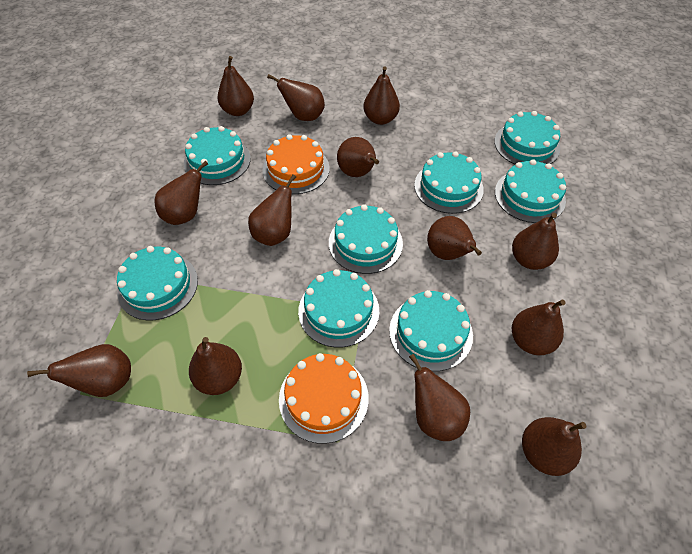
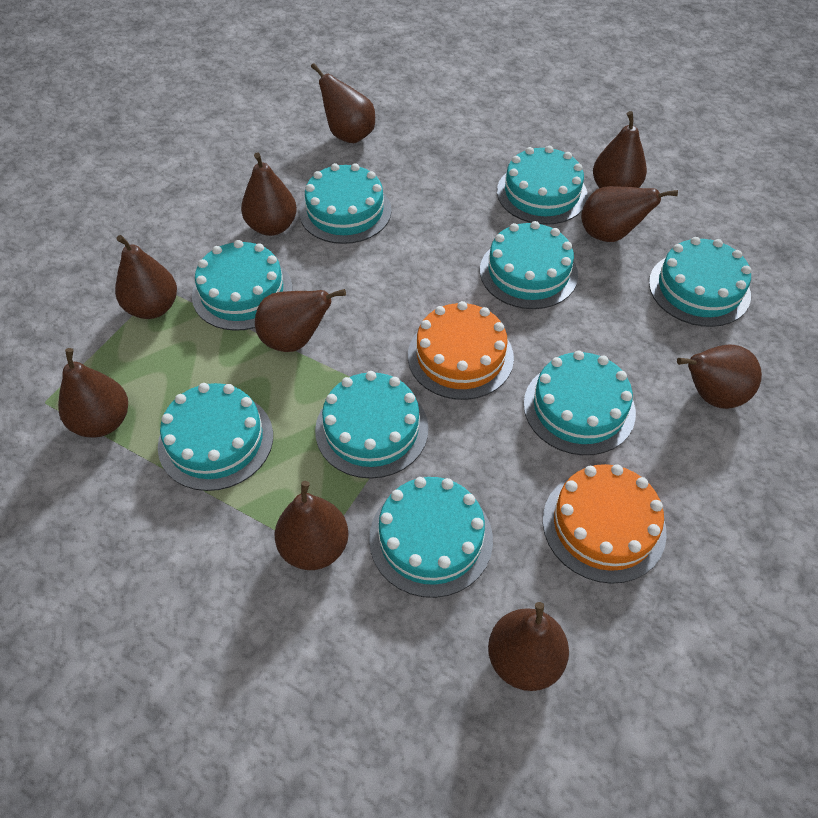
brown pear: 13 -> 10
turquoise cake: 8 -> 9

